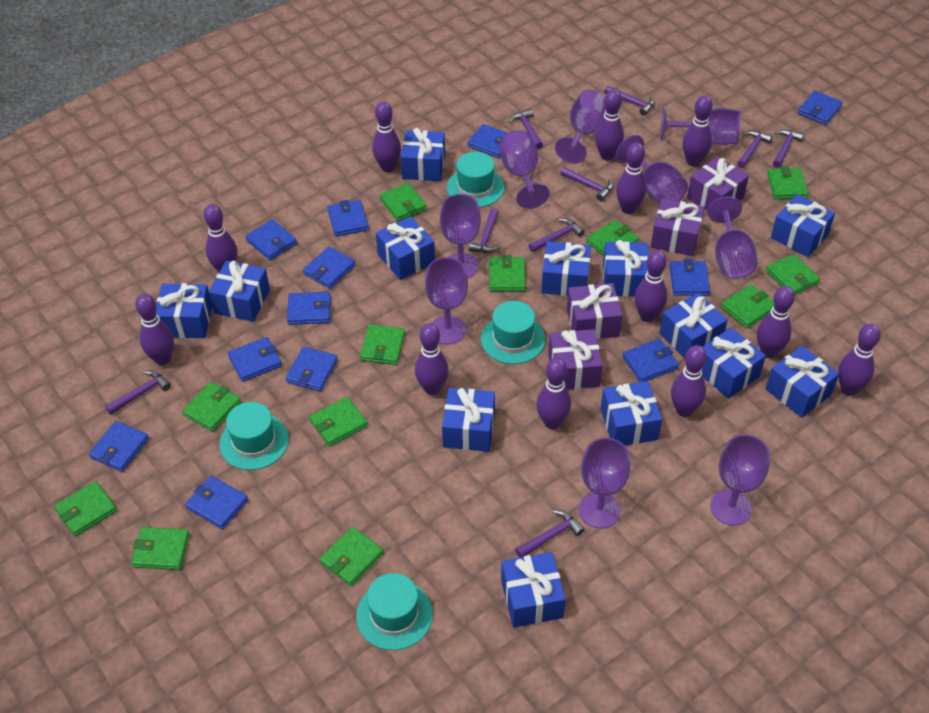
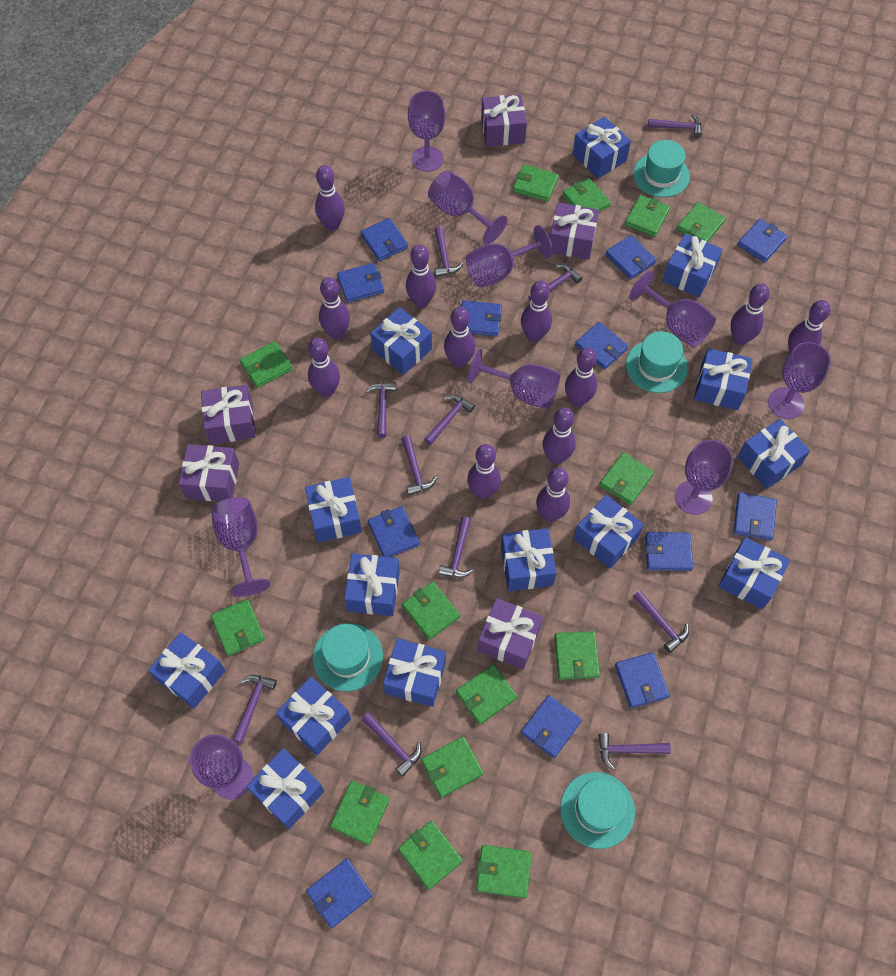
blue gift: 13 -> 14
green wallet: 12 -> 14
purple gift: 4 -> 5
purple hammer: 9 -> 11

